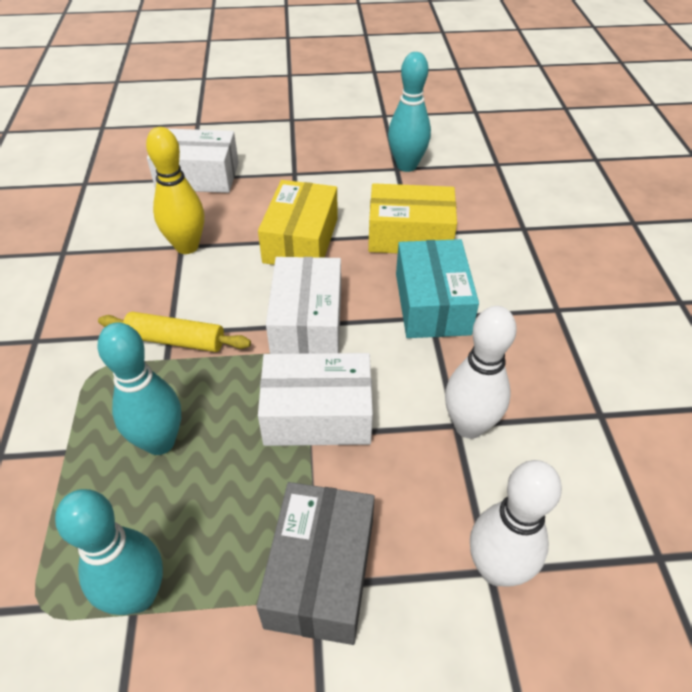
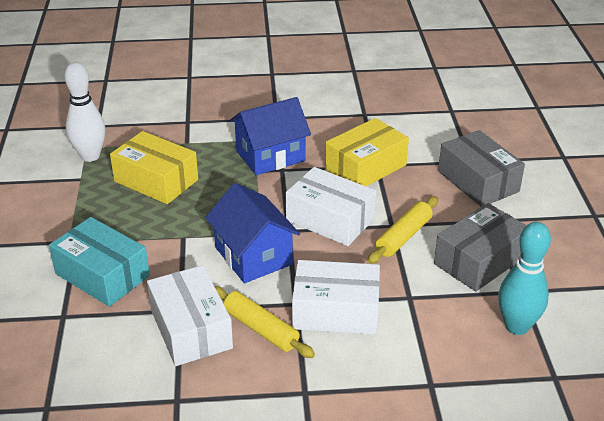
blue house: 0 -> 2
grey box: 1 -> 2
turquoise bowling pin: 3 -> 1
white bowling pin: 2 -> 1
yellow bowling pin: 1 -> 0
yellow rolling pin: 1 -> 2

